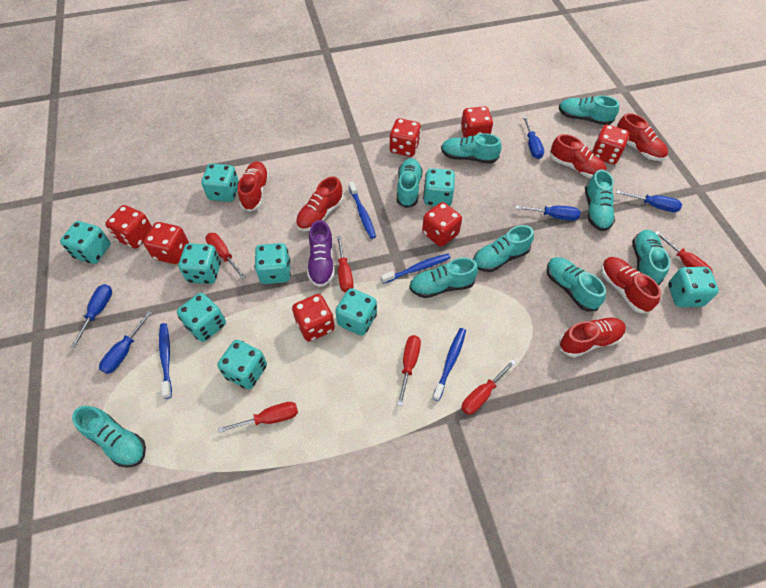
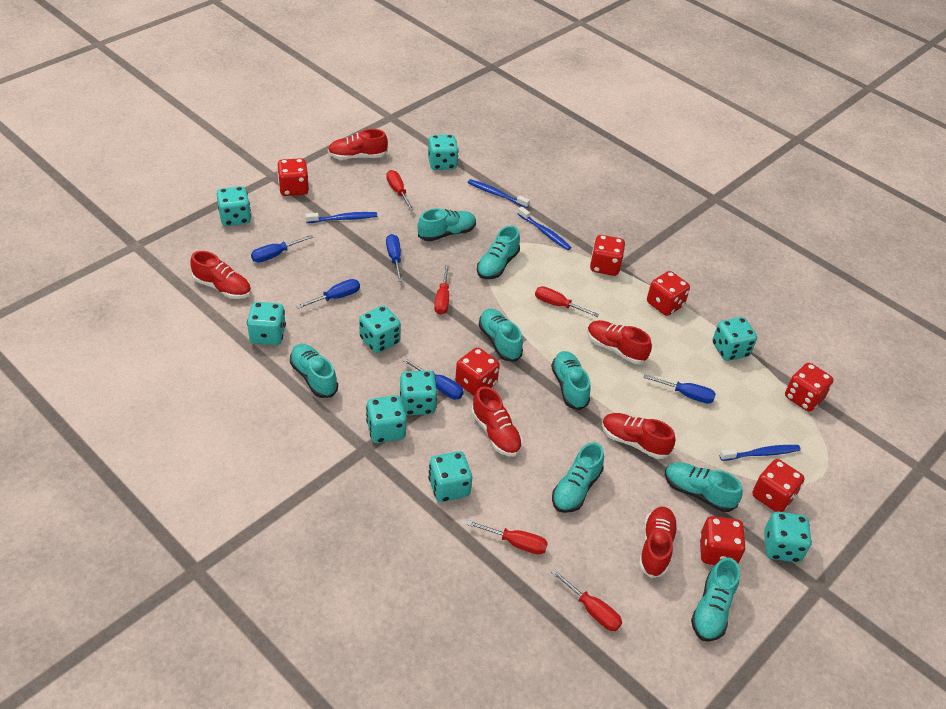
purple shoe: 1 -> 0
red screwdriver: 6 -> 5
turquoise shoe: 9 -> 8

